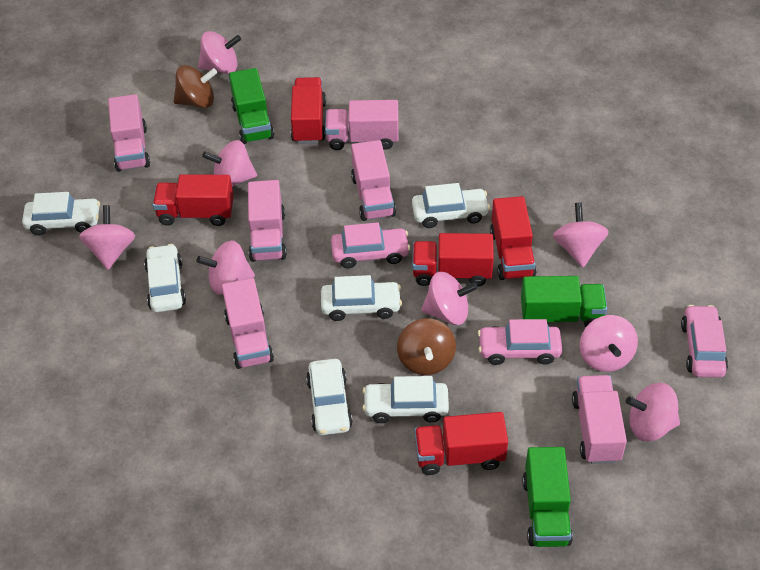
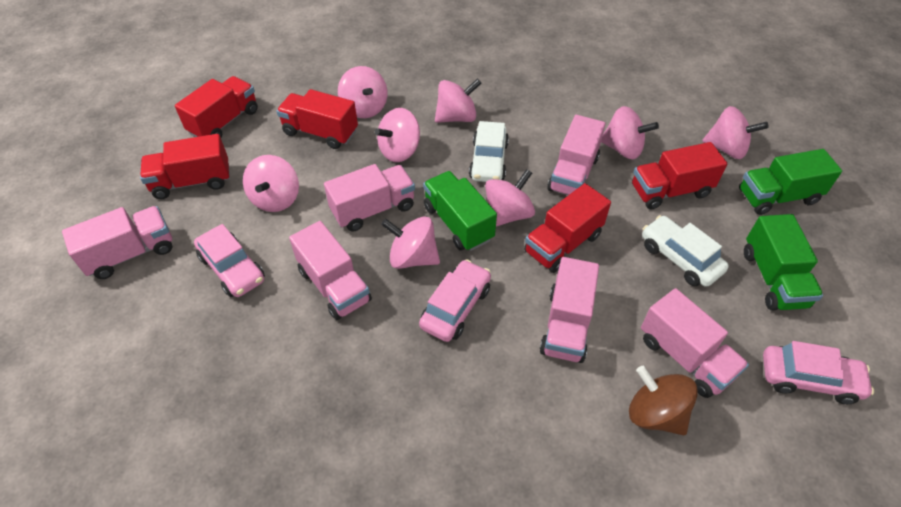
brown spinning top: 2 -> 1
white car: 6 -> 2

